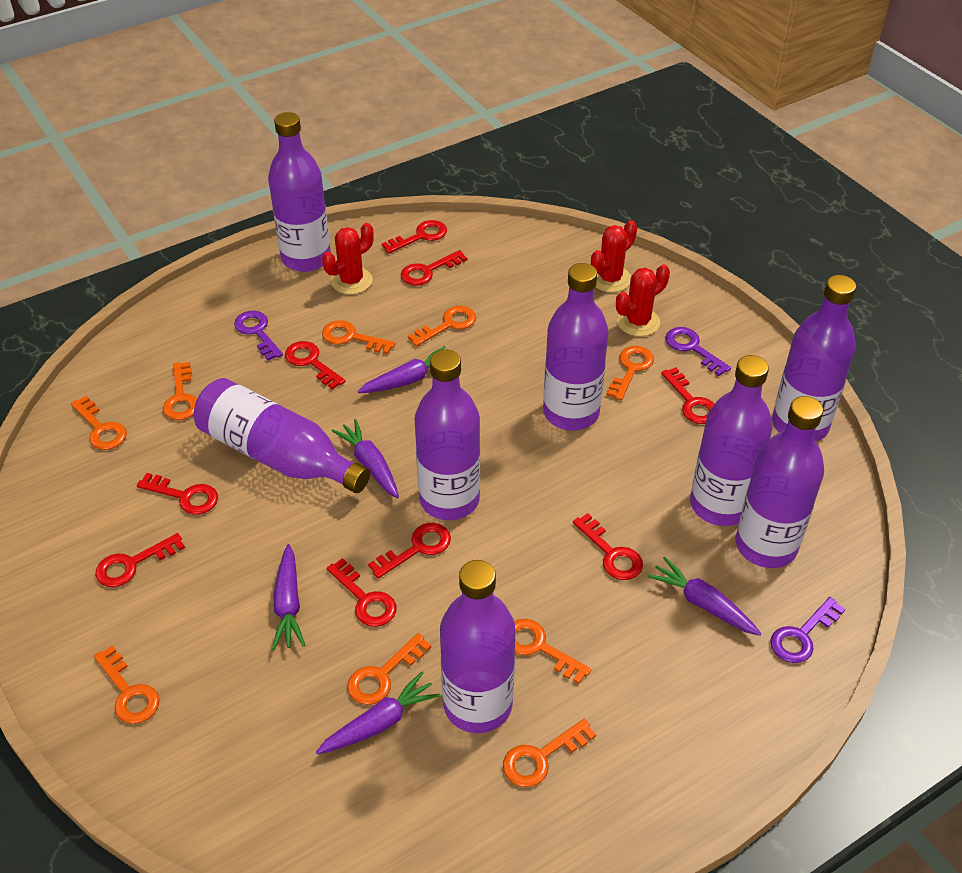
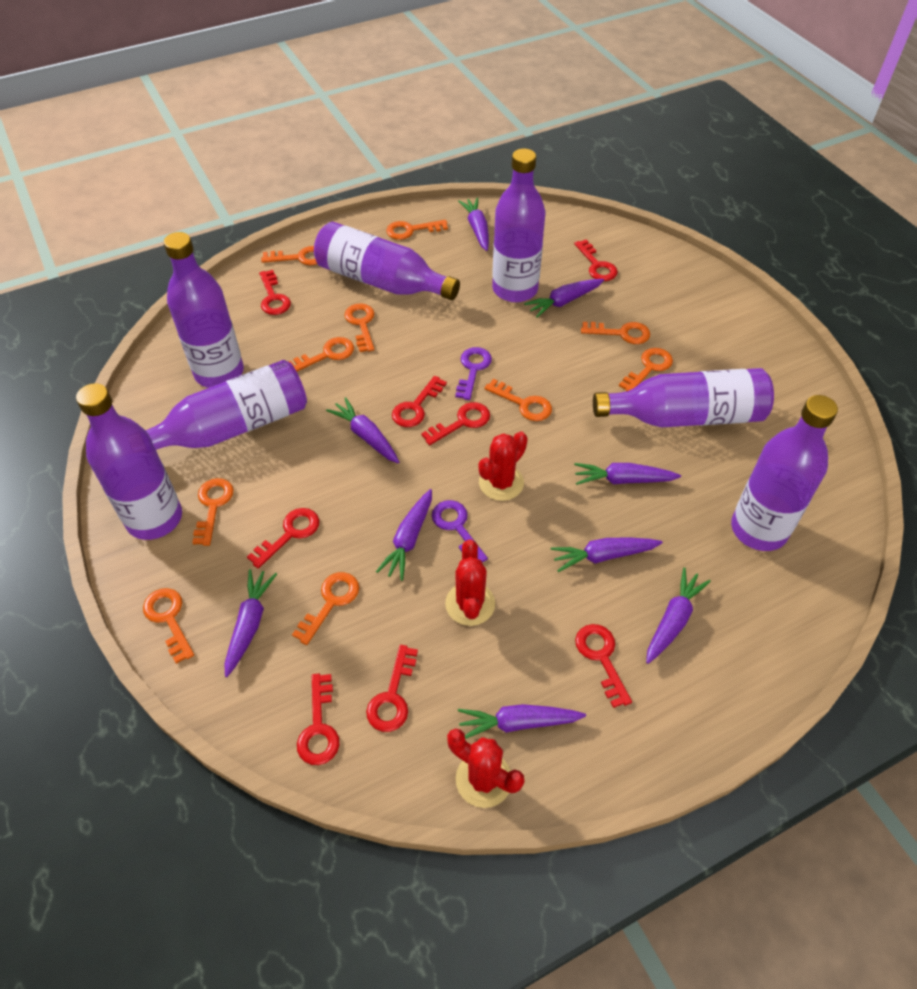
orange key: 9 -> 10
purple bottle: 8 -> 7
purple carrot: 5 -> 9
purple key: 3 -> 2
red key: 9 -> 8

